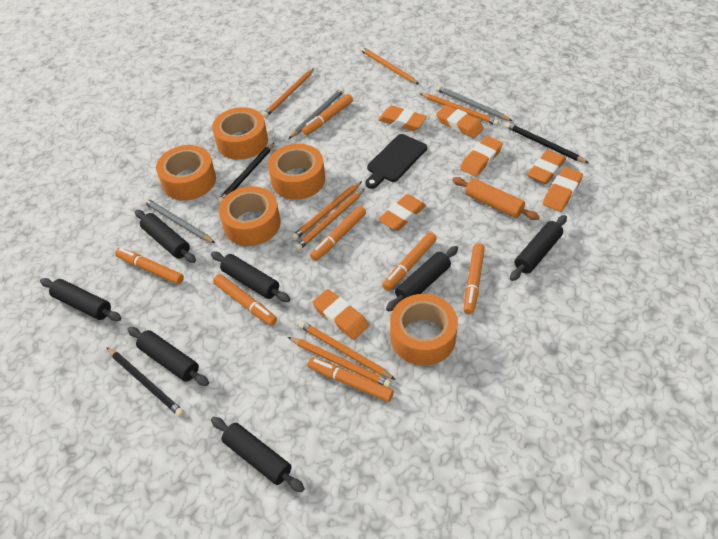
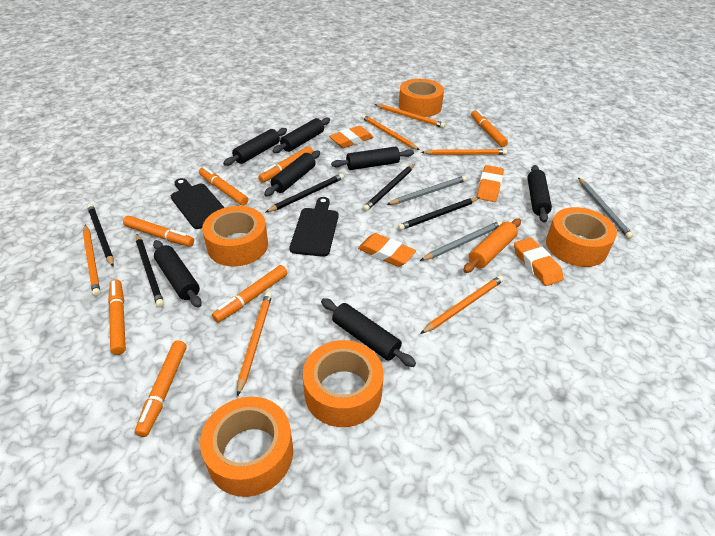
black cutting board: 1 -> 2
black pencil: 3 -> 5
orange eraser: 7 -> 4
orange pencil: 7 -> 6

